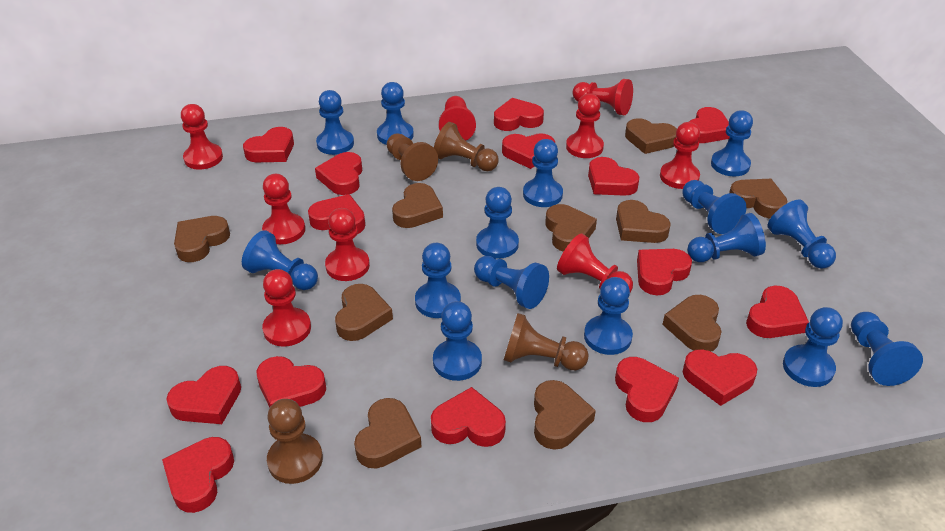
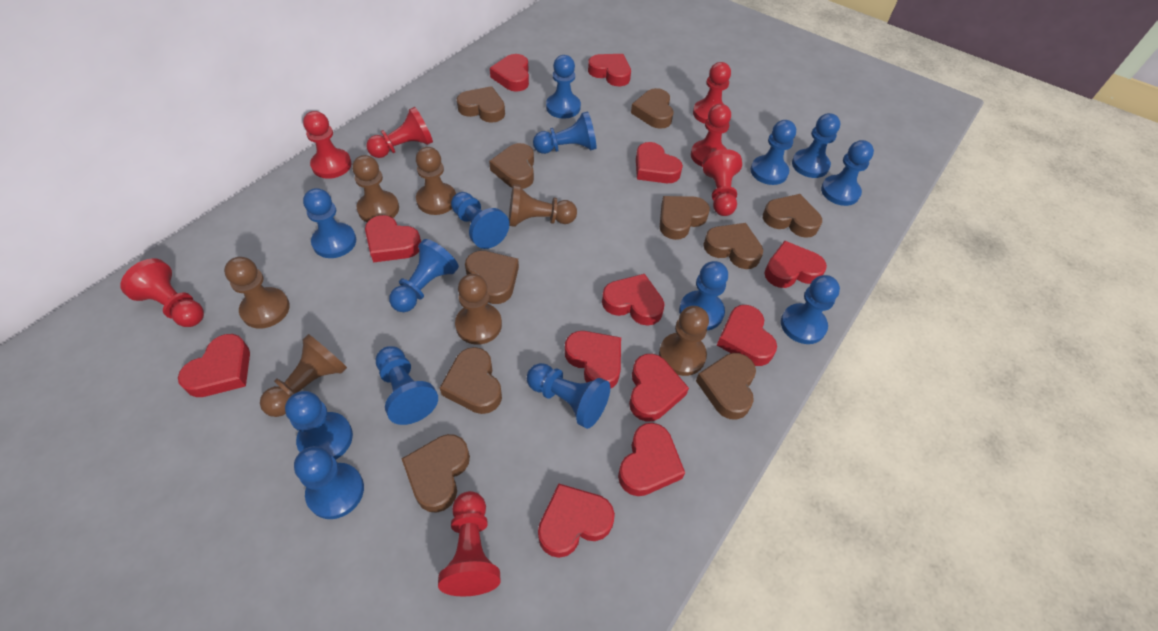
blue pawn: 15 -> 14
brown pawn: 4 -> 7
red heart: 15 -> 12
red pawn: 9 -> 7

